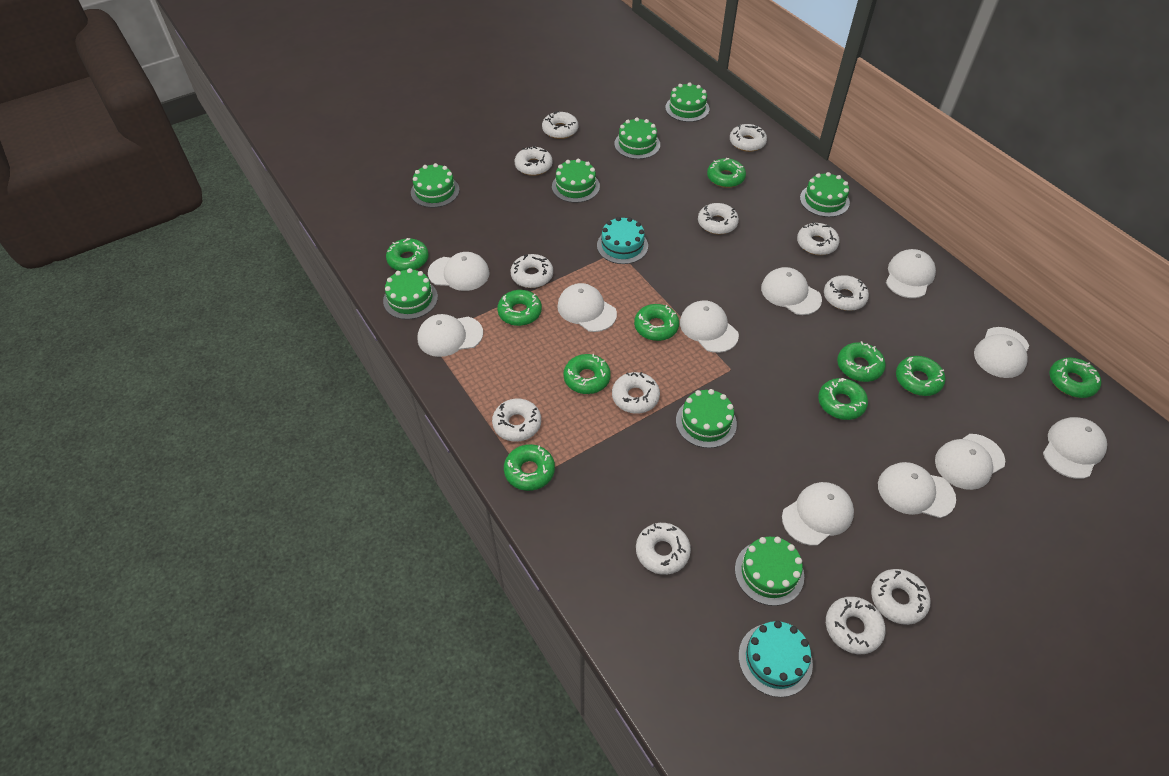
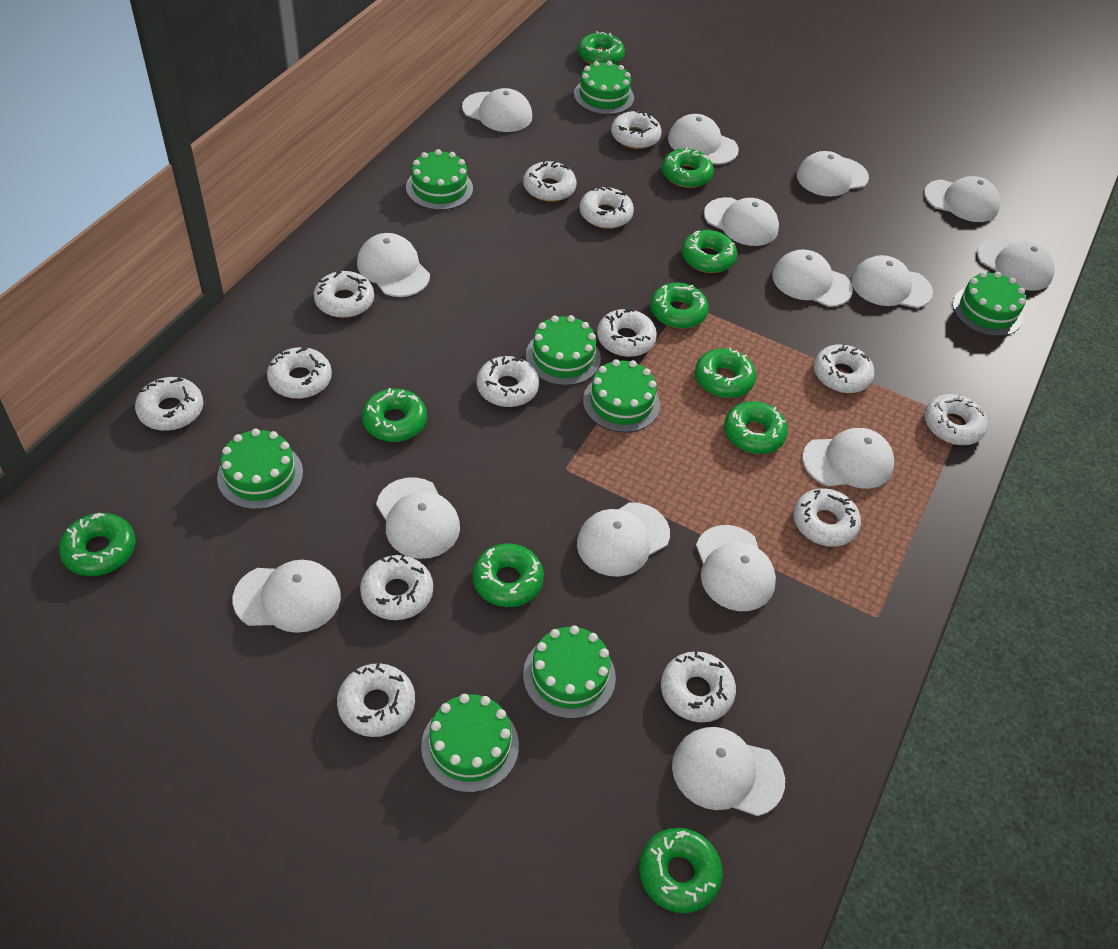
turquoise cake: 2 -> 0
white cap: 11 -> 15
white donut: 12 -> 14

